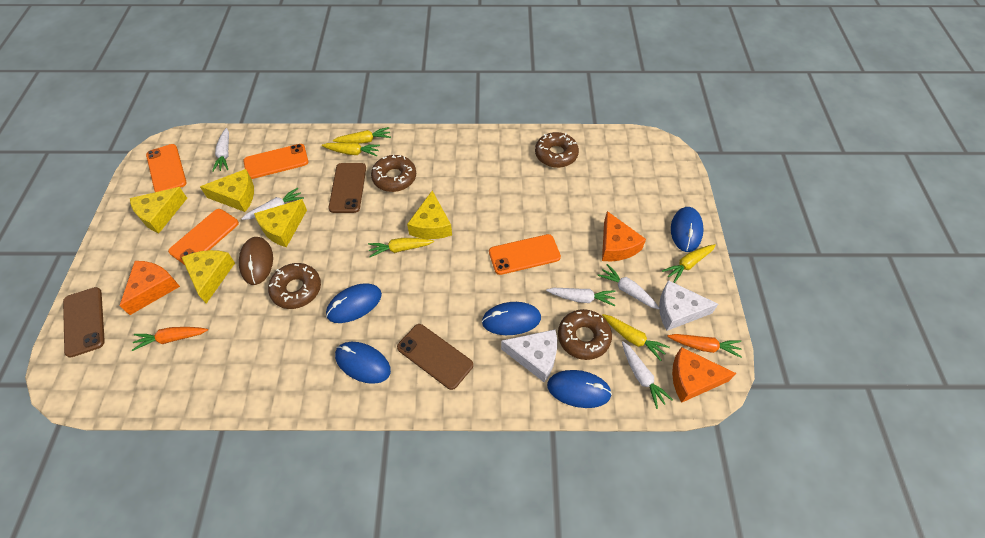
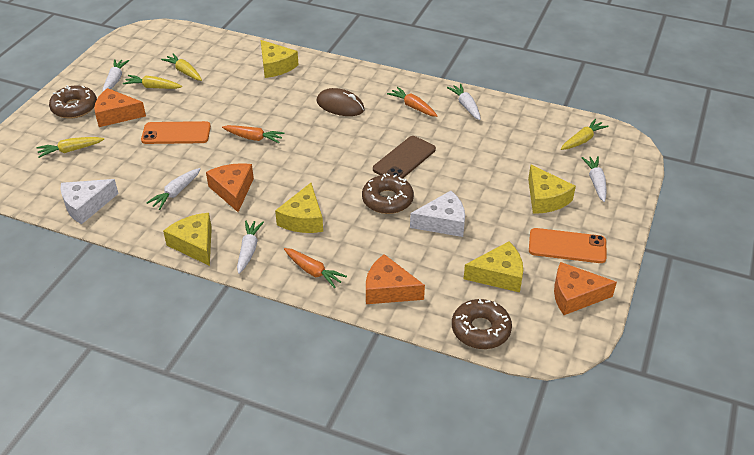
blue mouse: 5 -> 0
brown donut: 4 -> 3
brown phone: 3 -> 1
orange carrot: 2 -> 3
orange cheese: 3 -> 4
orange phone: 4 -> 2
yellow carrot: 5 -> 4

